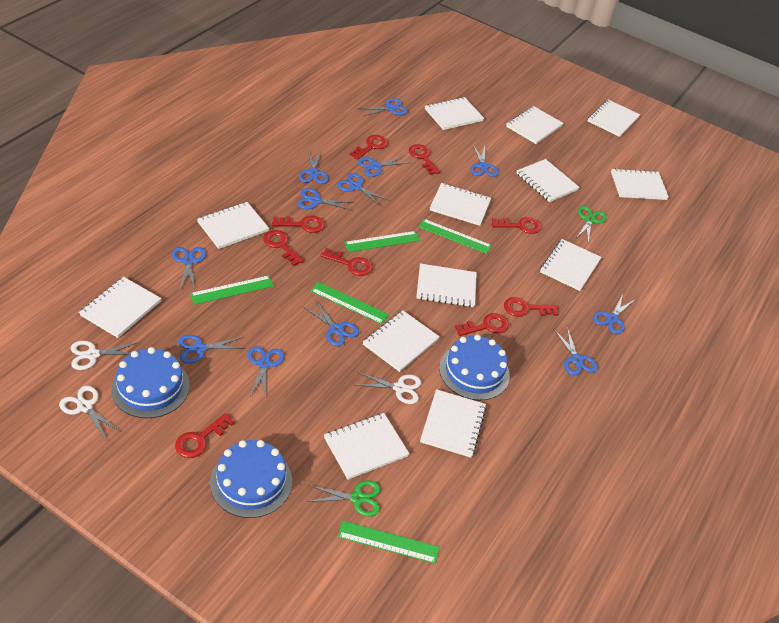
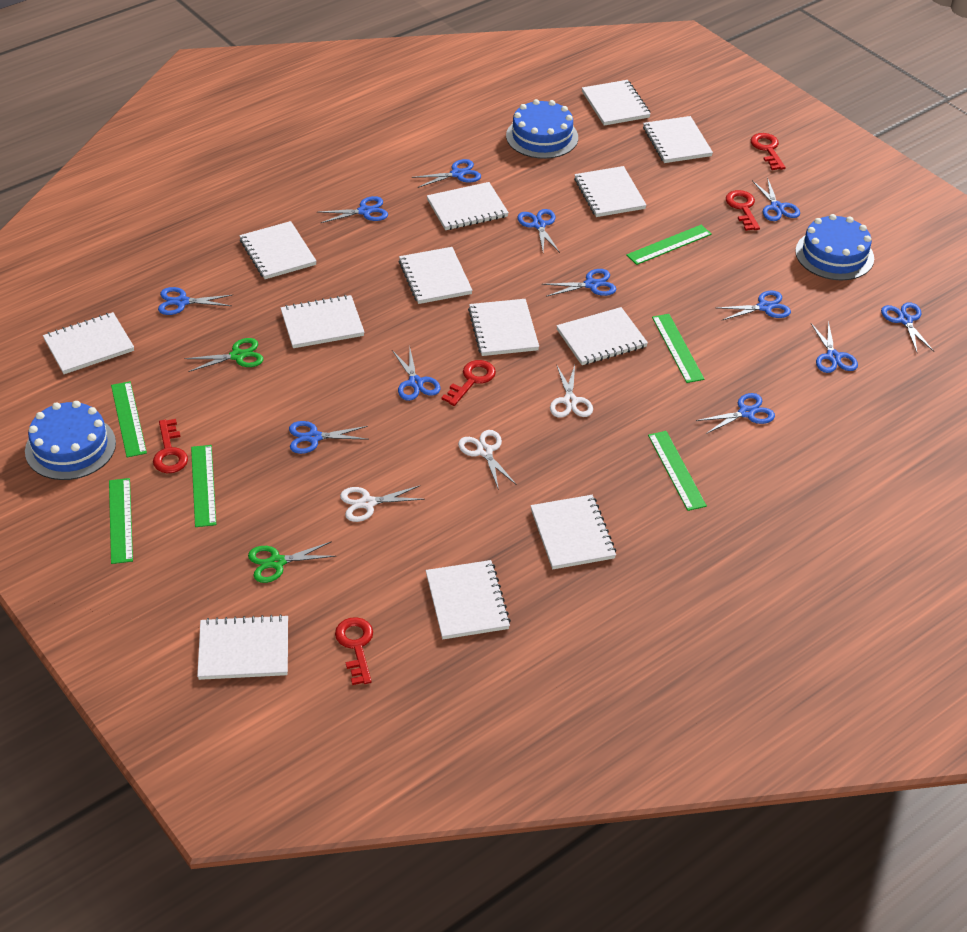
green ruler: 5 -> 6
red key: 9 -> 5

